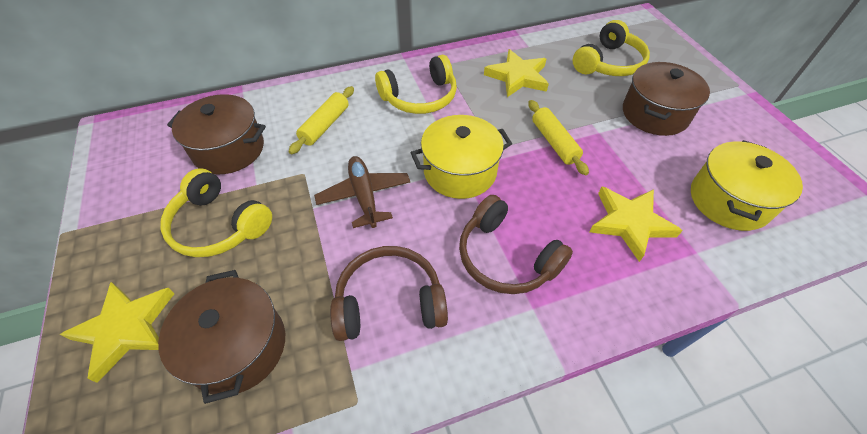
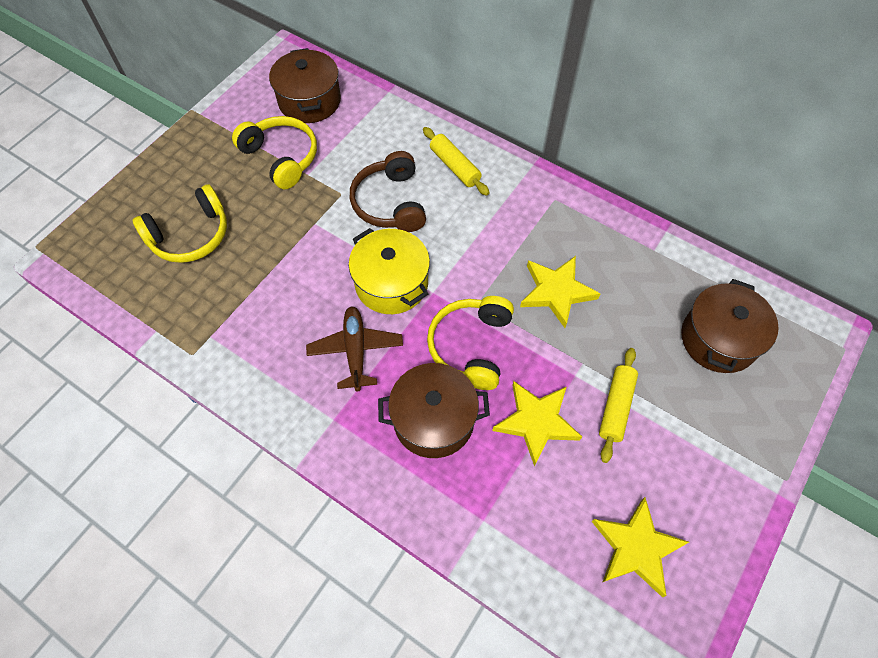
brown headphones: 2 -> 1
yellow pot: 2 -> 1

